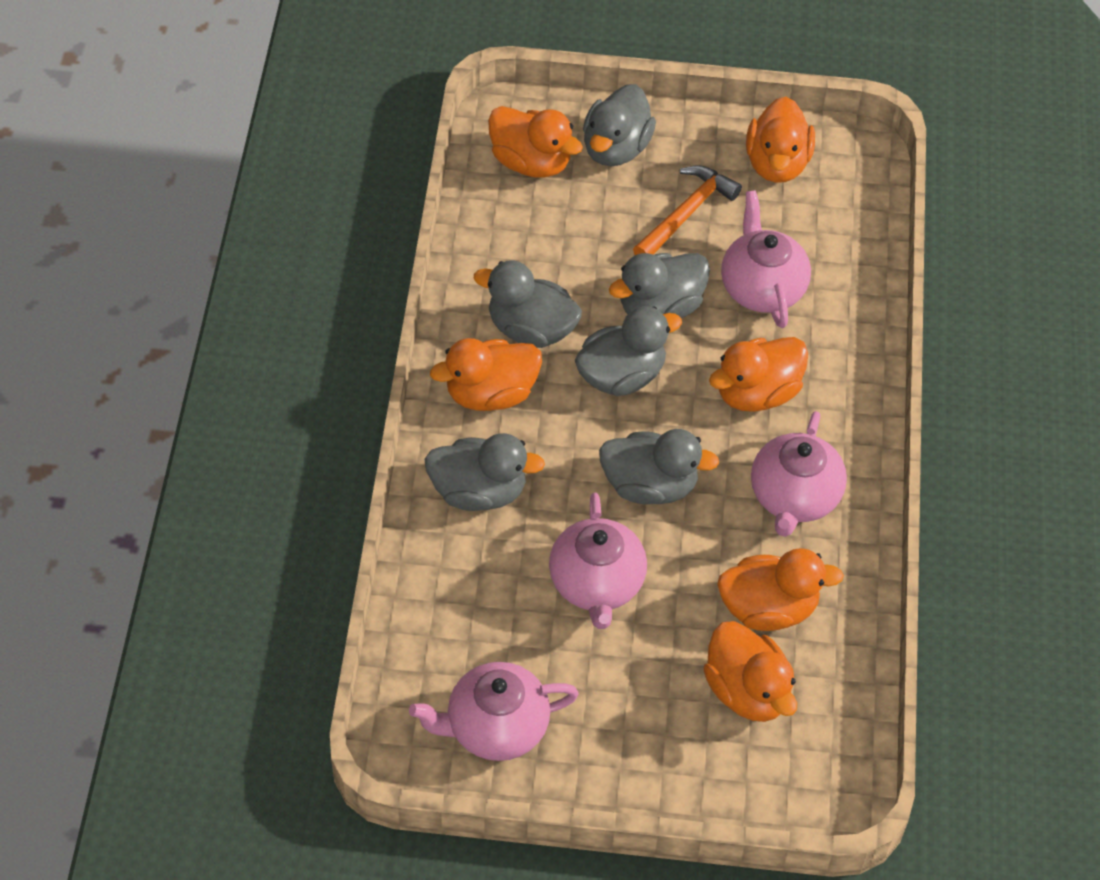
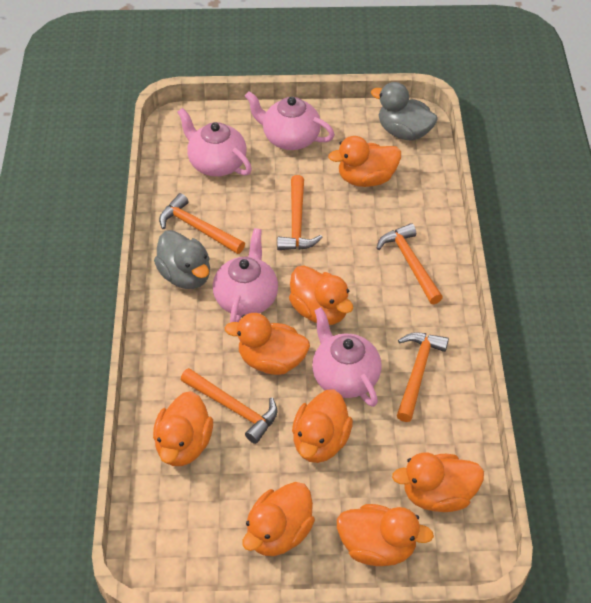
grey duck: 6 -> 2
orange duck: 6 -> 8
orange hammer: 1 -> 5

